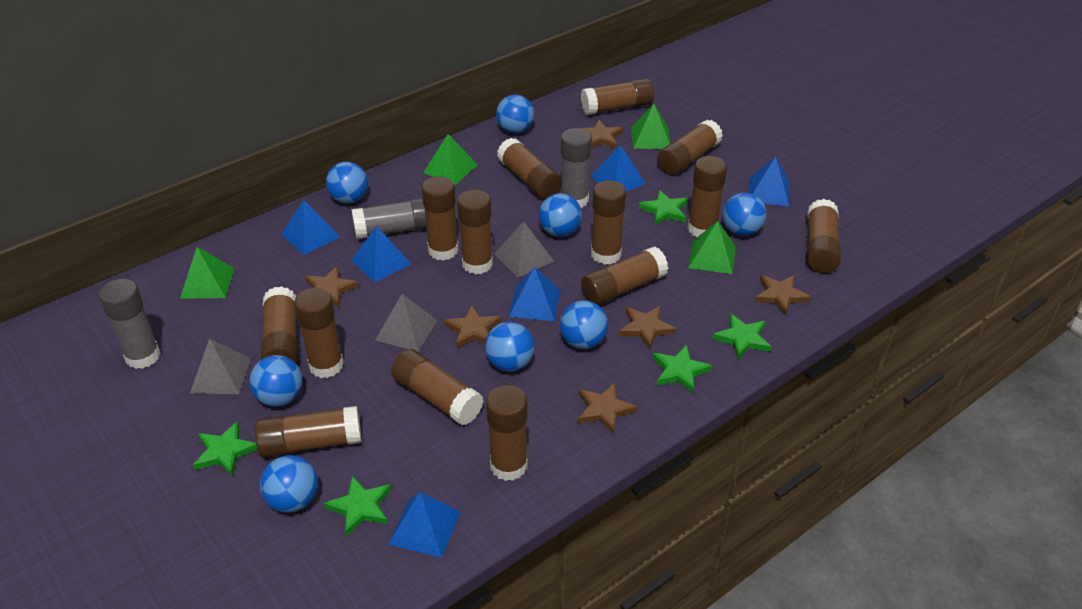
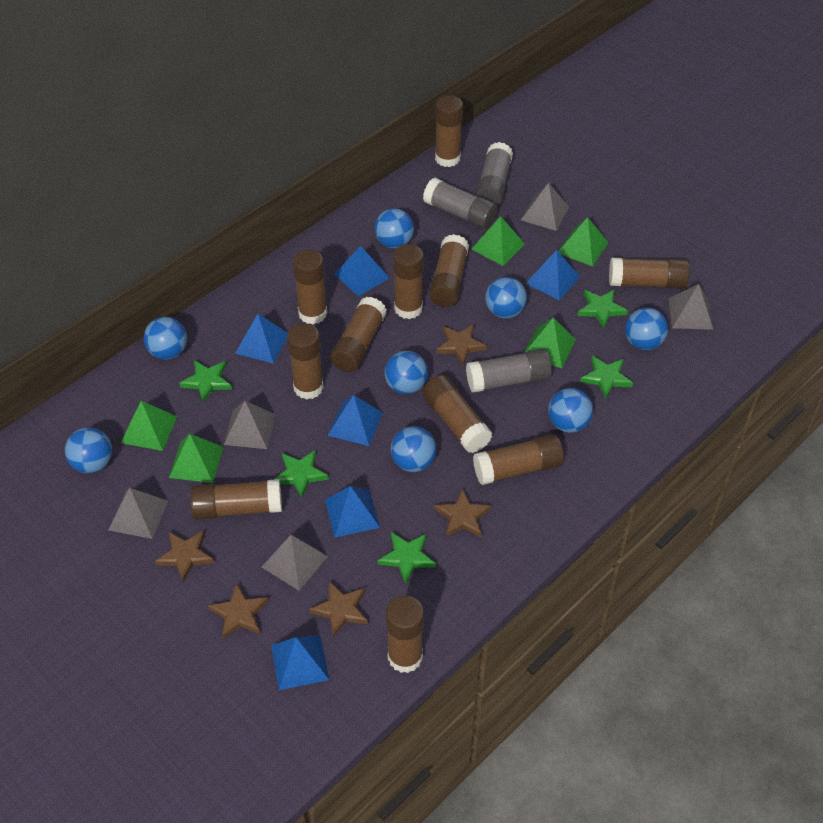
brown glue stick: 14 -> 11
brown star: 6 -> 5
green pyramid: 4 -> 5
grey pyramid: 3 -> 5

